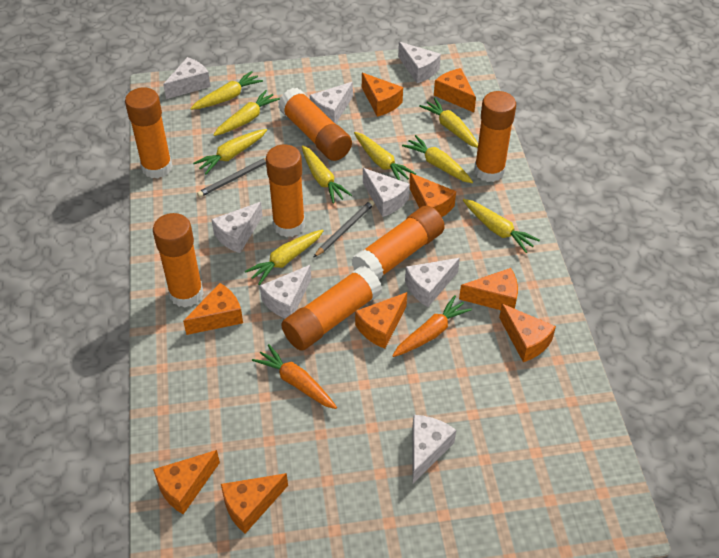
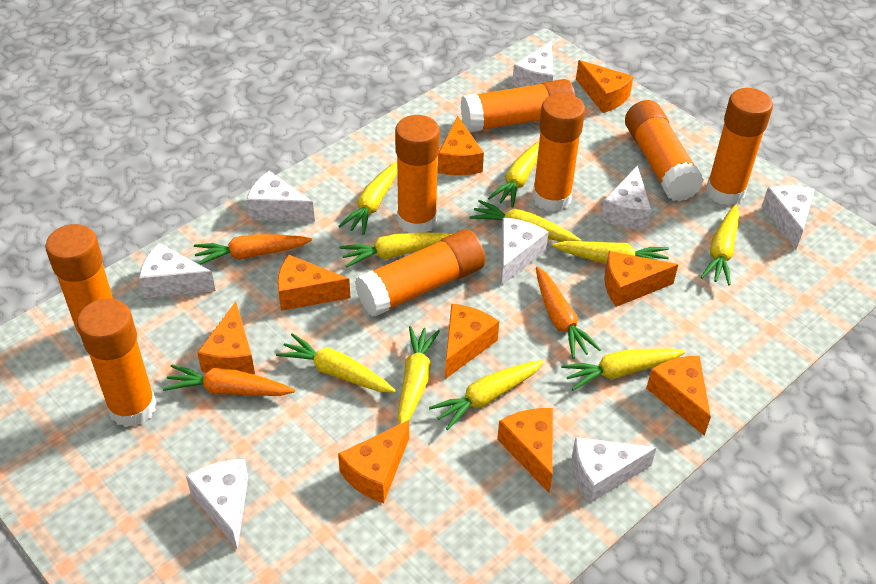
grey pencil: 2 -> 0
orange carrot: 2 -> 3
orange glue stick: 7 -> 8
yellow carrot: 9 -> 10

